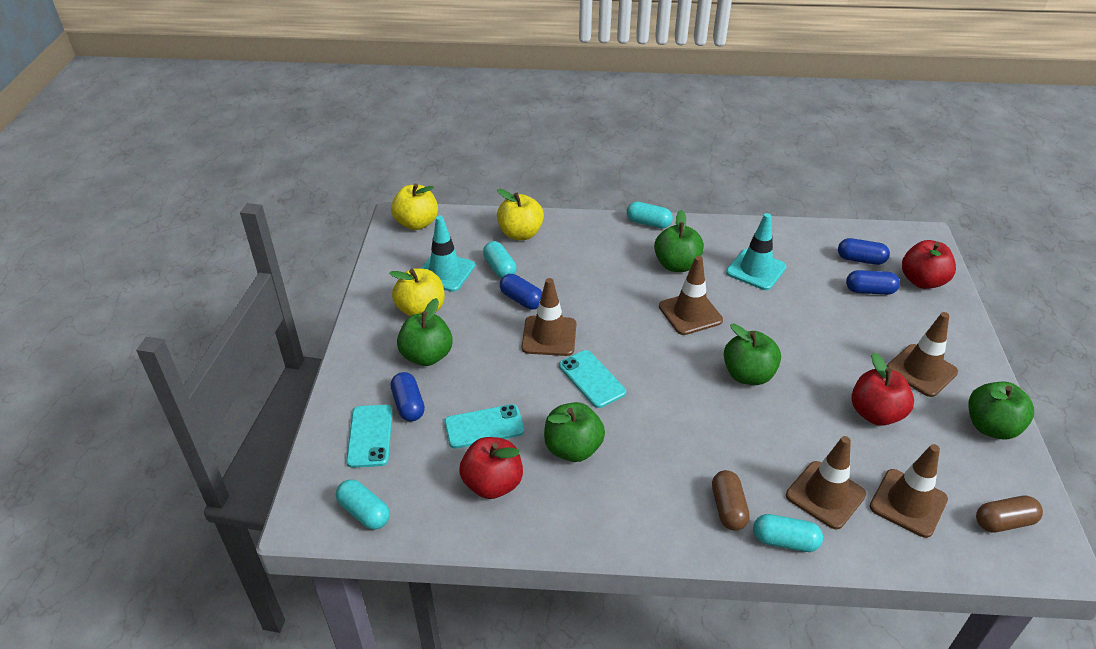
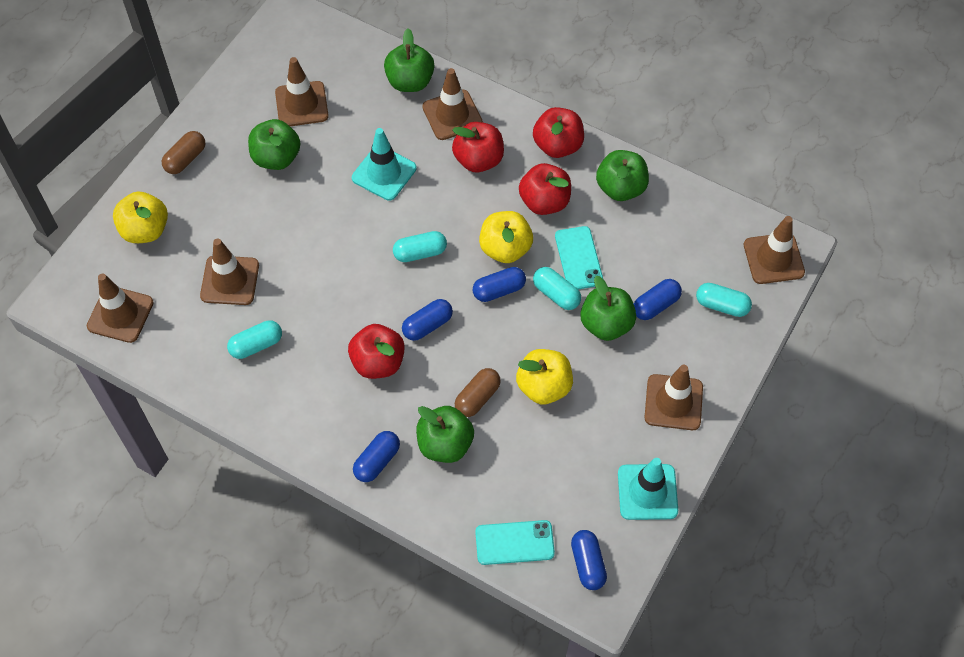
blue capsule: 4 -> 5
brown traffic cone: 5 -> 6
red apple: 3 -> 4
turquoise phone: 3 -> 2

